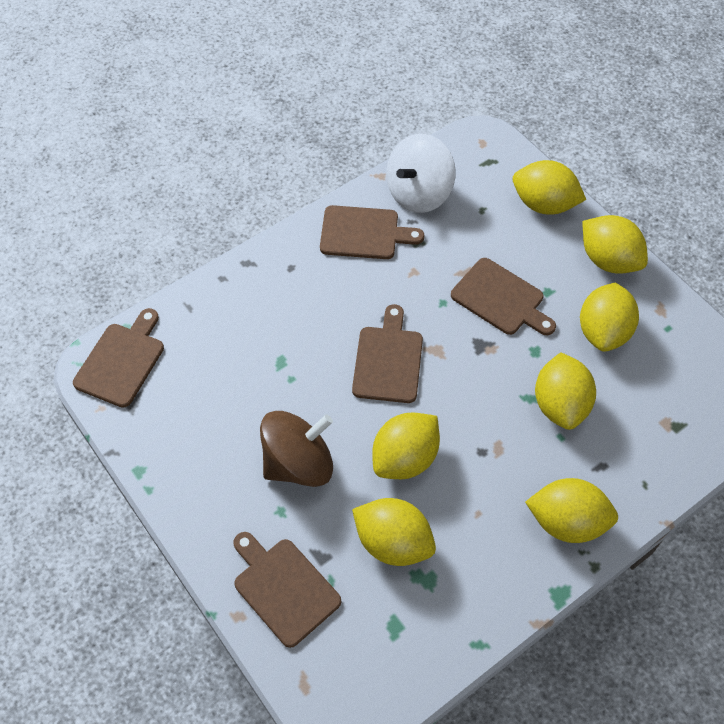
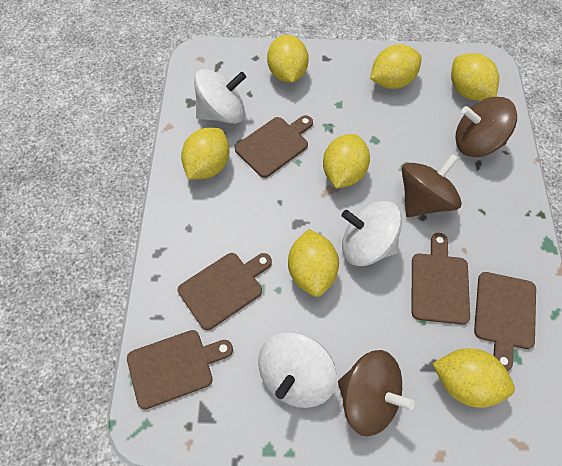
brown spinning top: 1 -> 3
white spinning top: 1 -> 3

